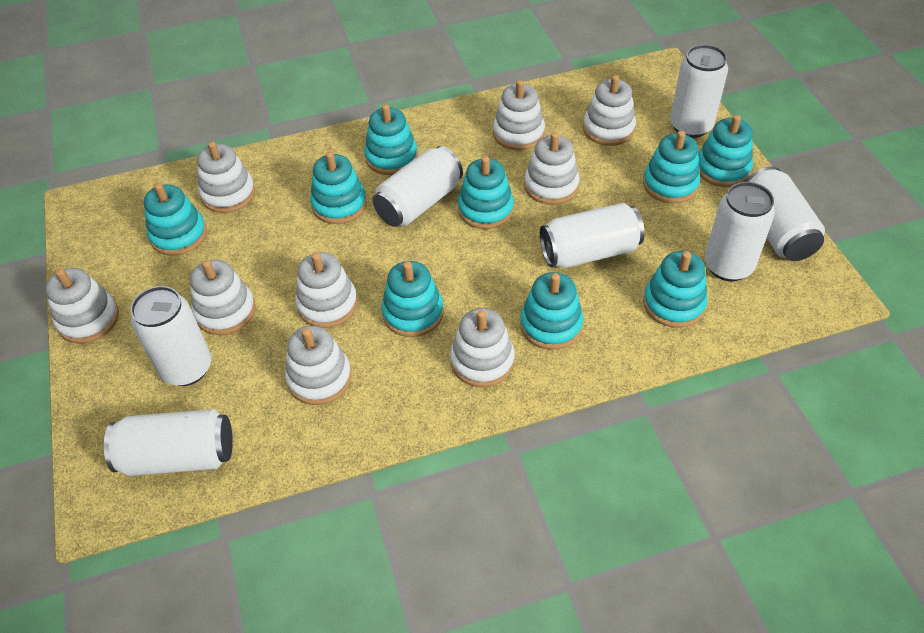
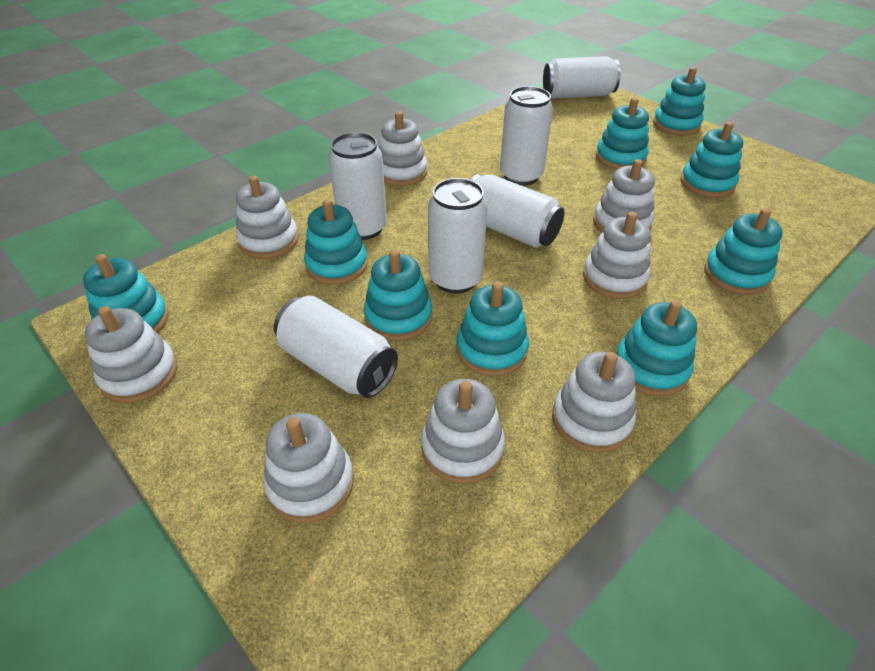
white can: 7 -> 6
white stacking toy: 9 -> 8

